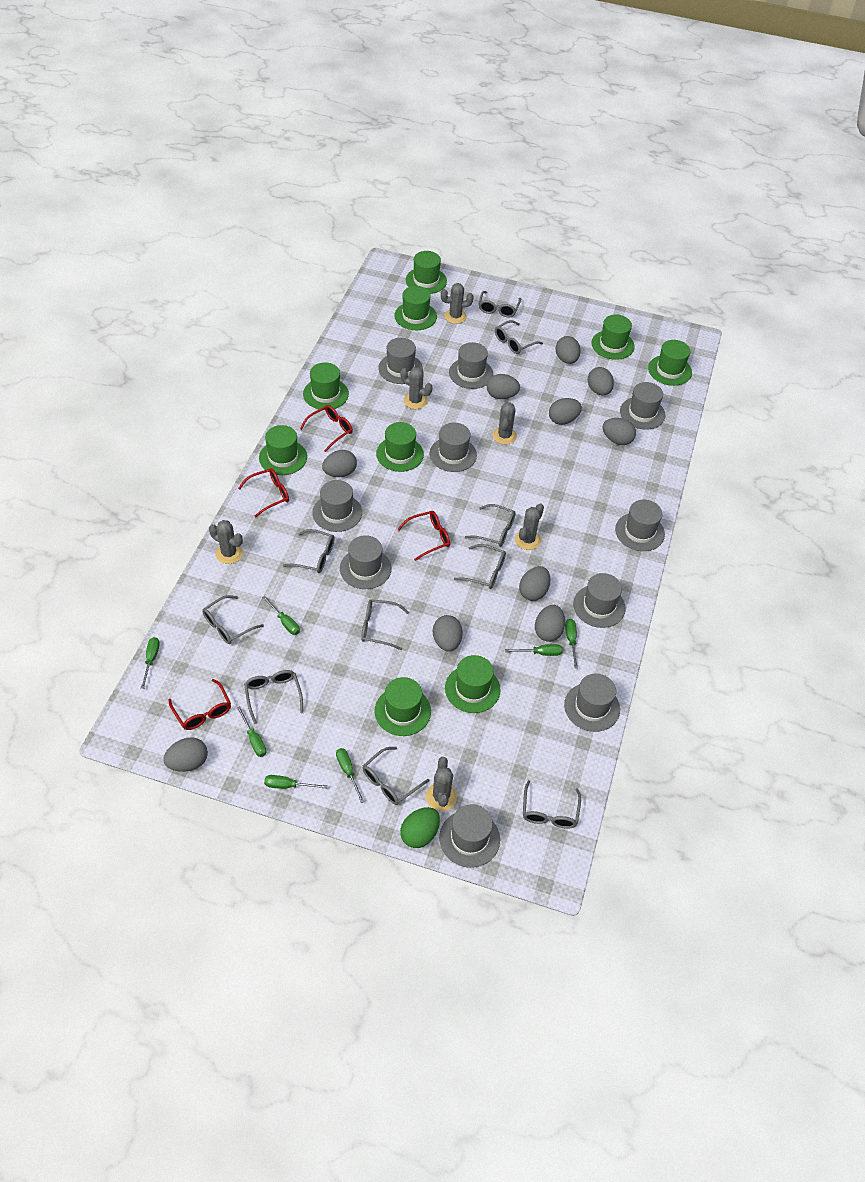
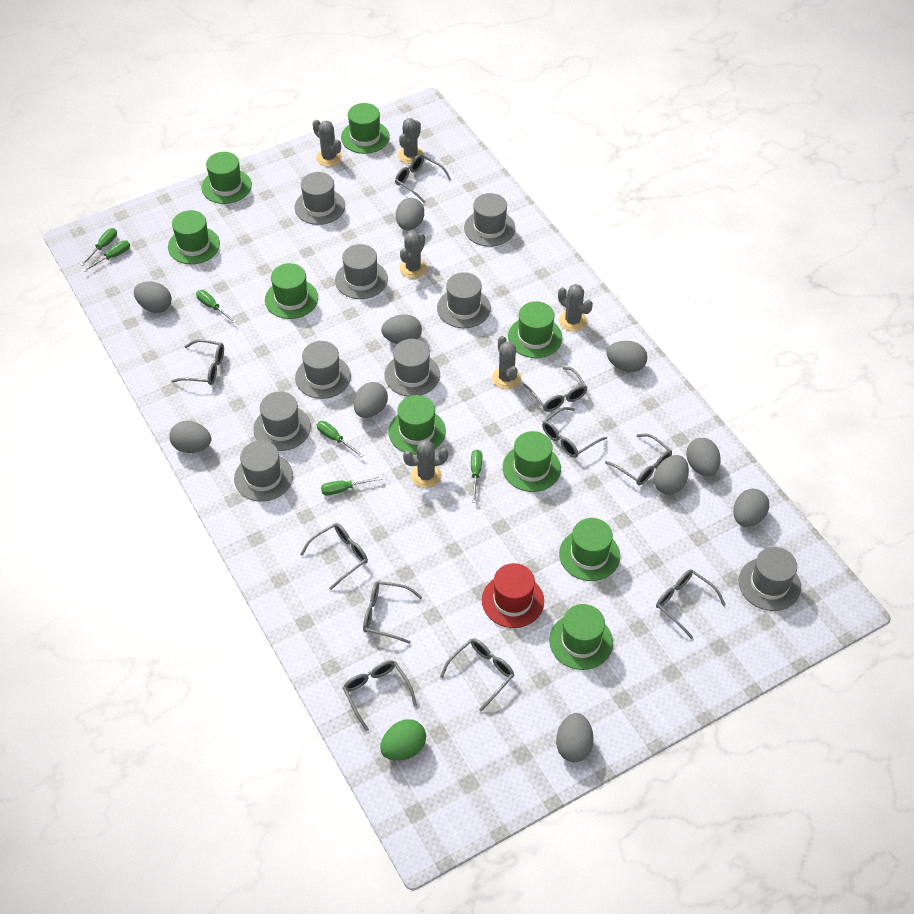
green screwdriver: 7 -> 6
grey hat: 10 -> 9
red glasses: 4 -> 0
red hat: 0 -> 1

